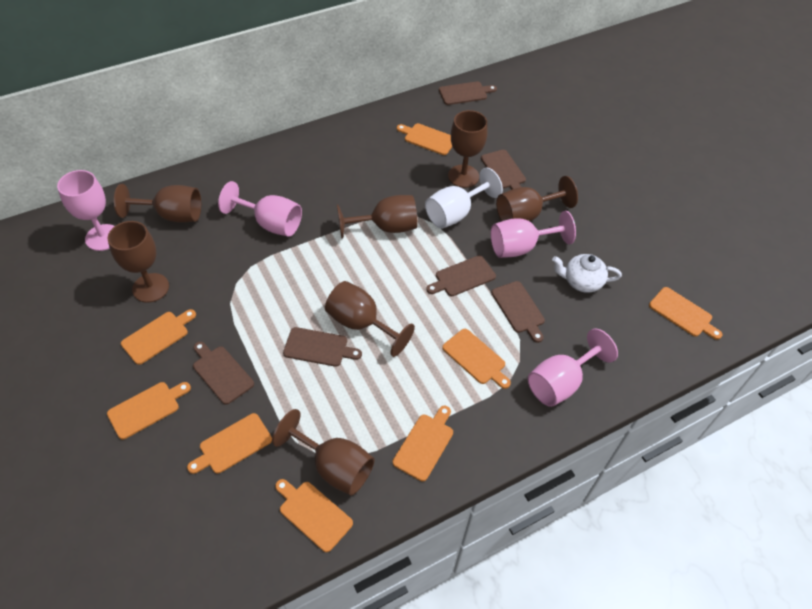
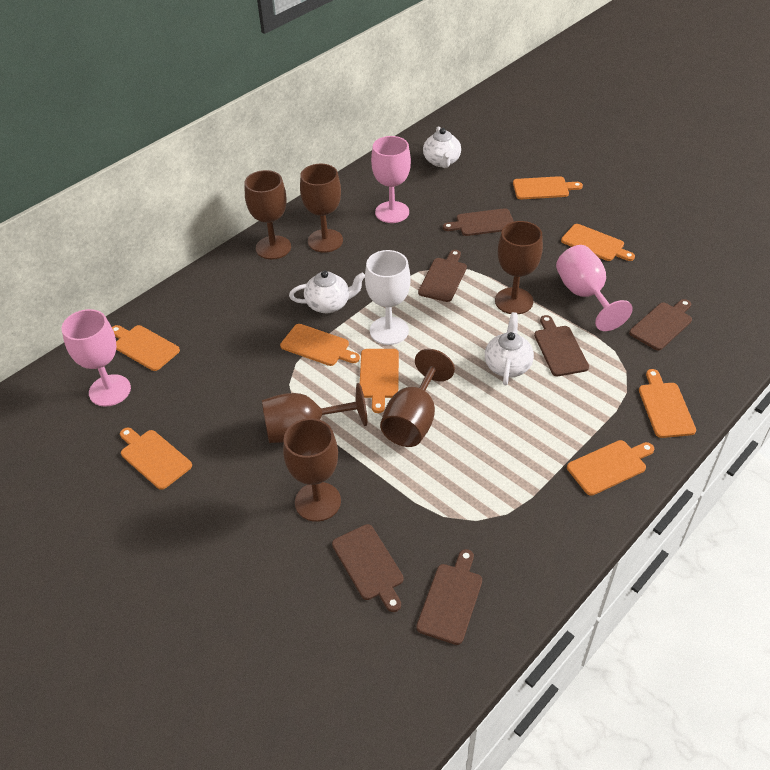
brown goblet: 7 -> 6
pink goblet: 4 -> 3
white teapot: 1 -> 3

